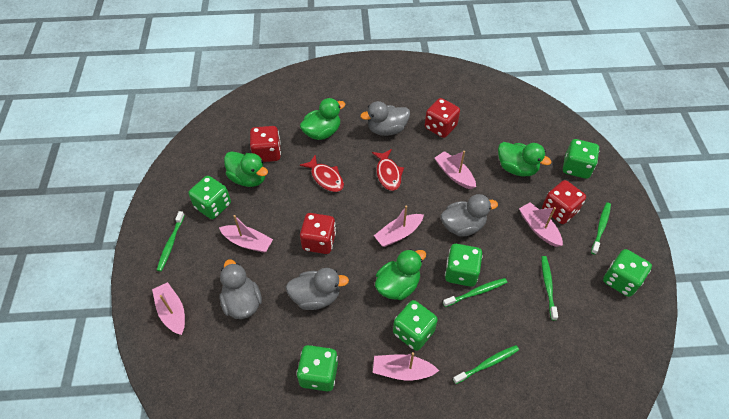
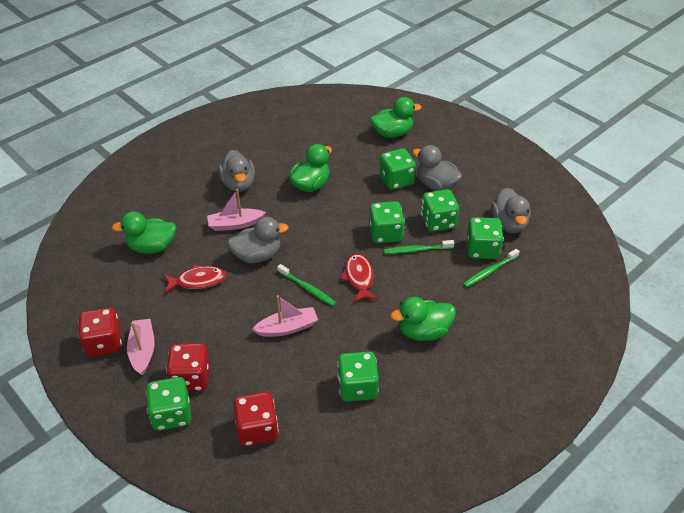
green toothbrush: 5 -> 3
pink boat: 6 -> 3
red dice: 4 -> 3

